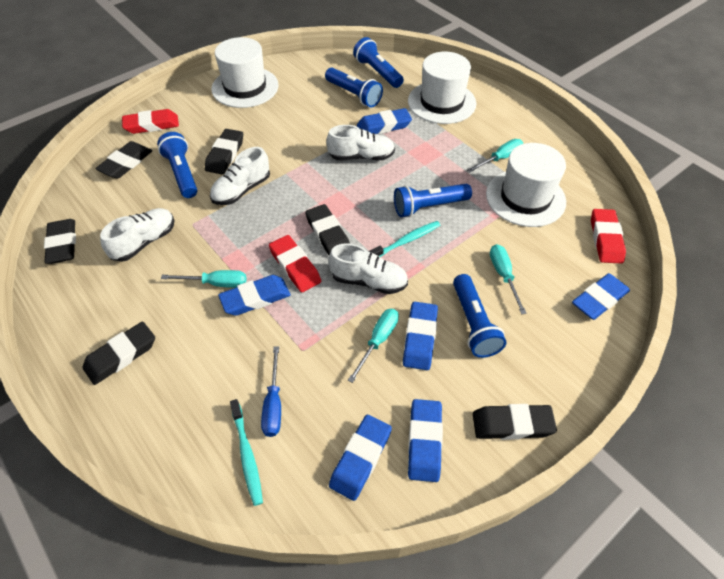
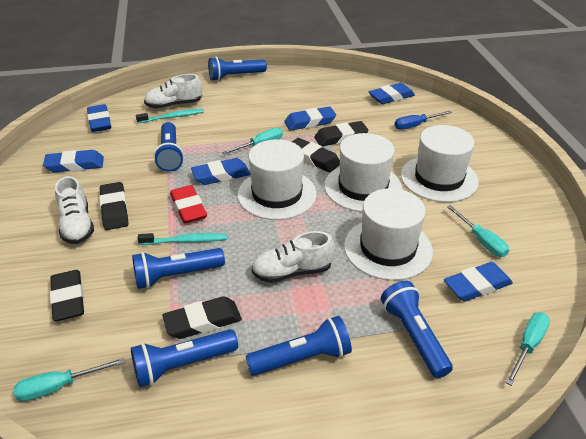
black eraser: 6 -> 5
blue flashlight: 5 -> 6
red eraser: 3 -> 1
white hat: 3 -> 4
white shoe: 4 -> 3

